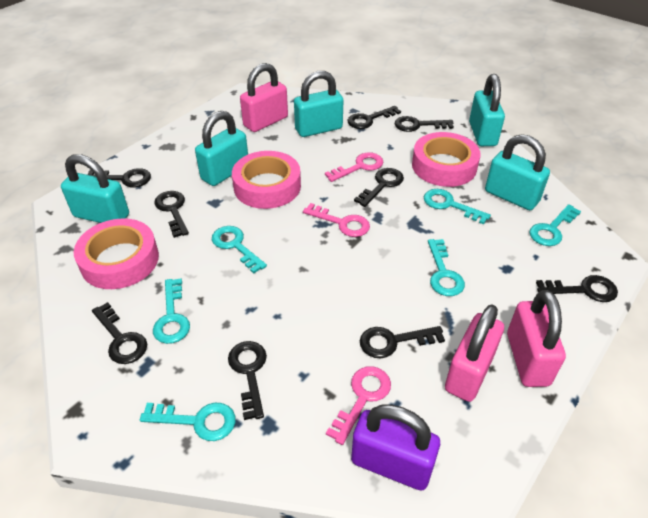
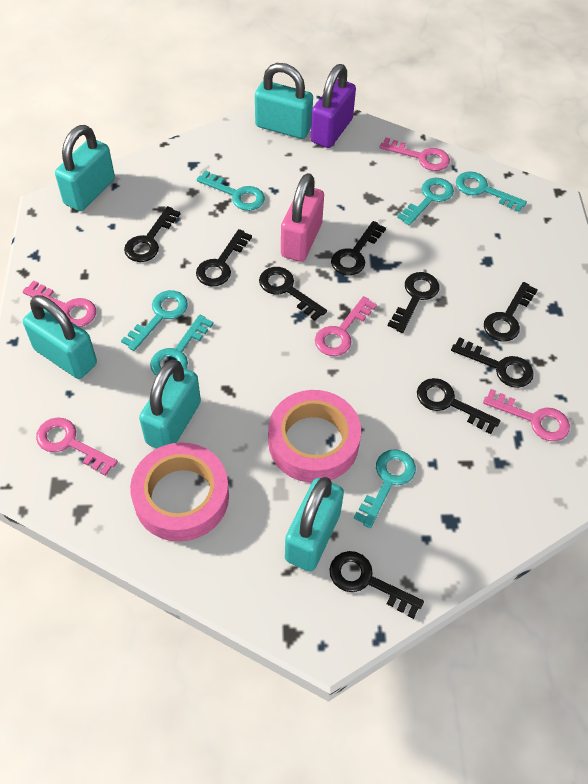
pink key: 3 -> 5
pink padlock: 3 -> 1
pink tape: 3 -> 2

